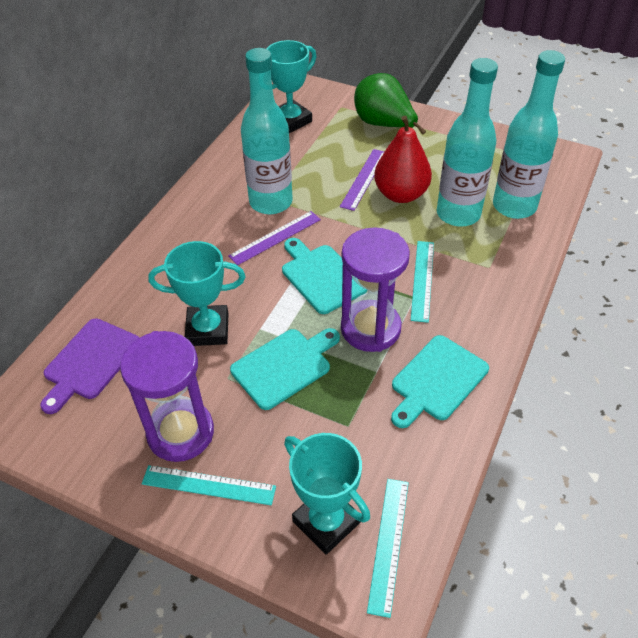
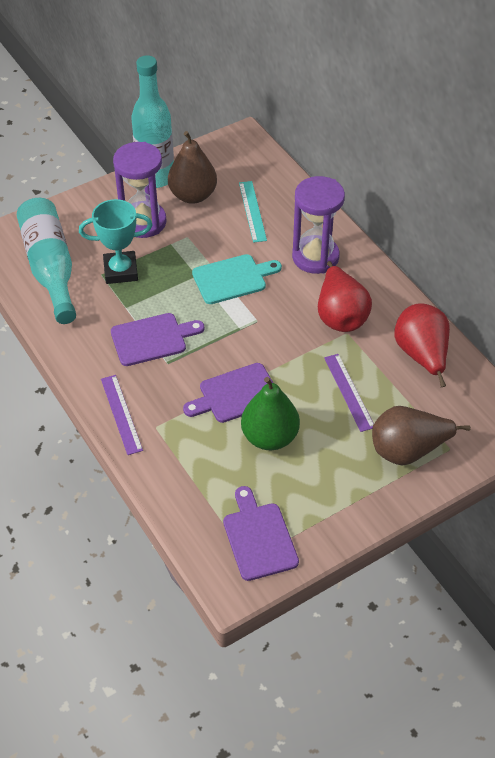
brown pear: 0 -> 2
purple cutting board: 1 -> 3
red pear: 1 -> 2
turquoise bottle: 3 -> 2
turquoise cutting board: 3 -> 1
turquoise ruler: 3 -> 1
turquoise trophy: 3 -> 1

